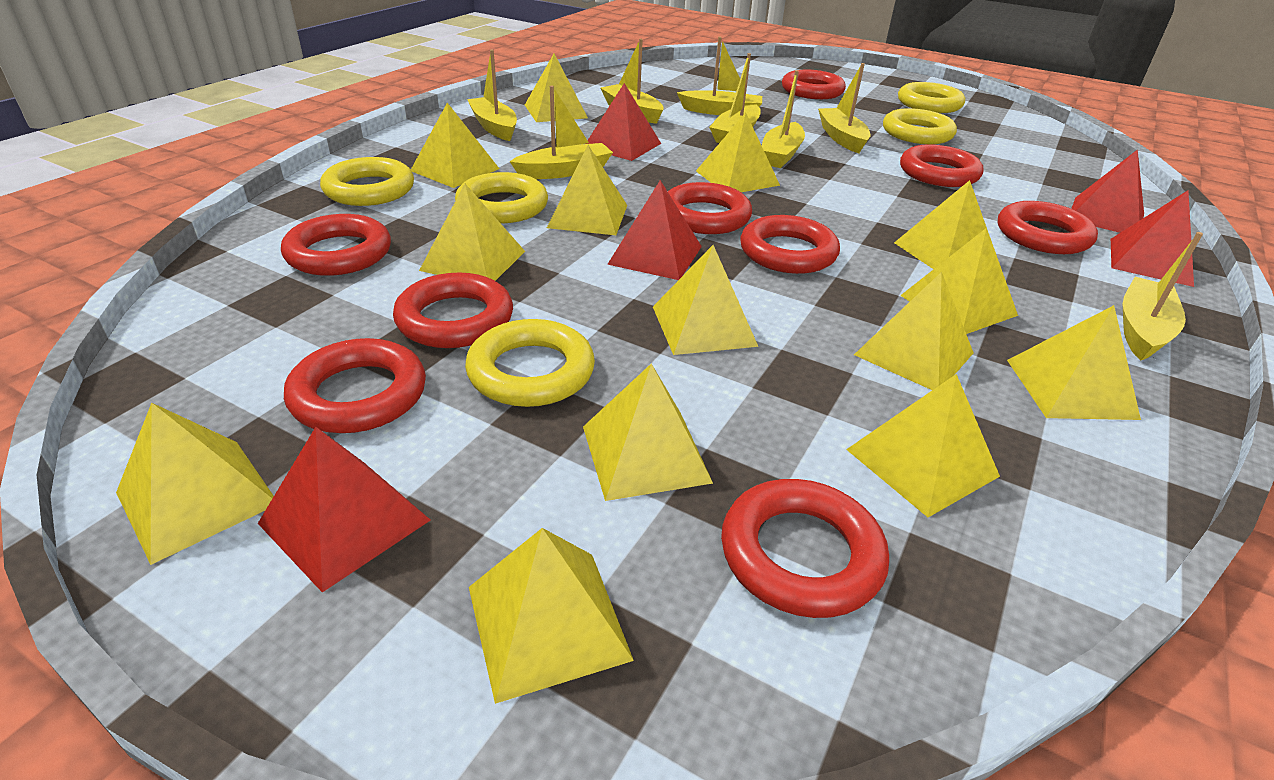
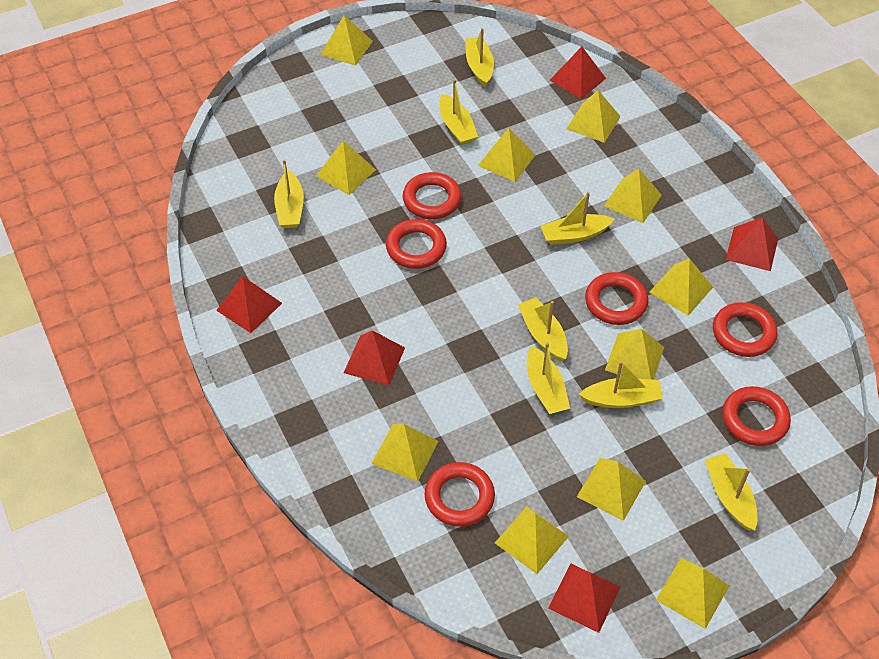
red ring: 9 -> 6
yellow pyramid: 14 -> 11
yellow ring: 5 -> 0

